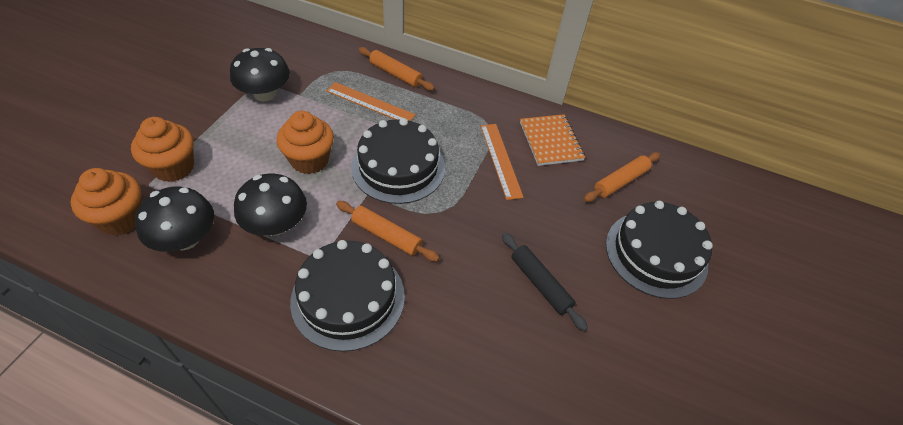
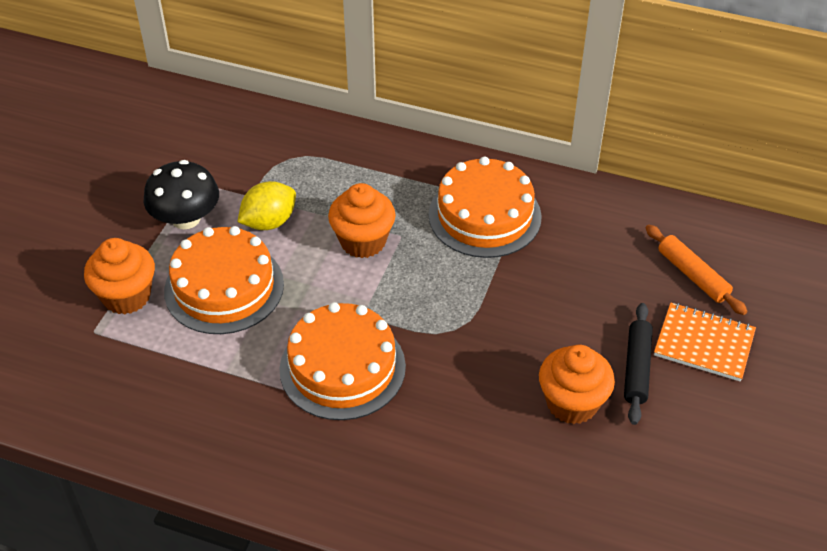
black cake: 3 -> 0
black mushroom: 3 -> 1
orange cake: 0 -> 3
orange rolling pin: 3 -> 1
orange ruler: 2 -> 0
yellow lemon: 0 -> 1

